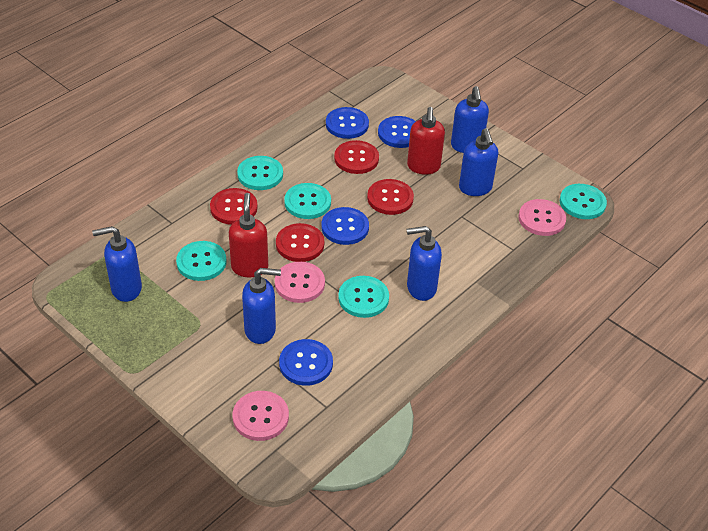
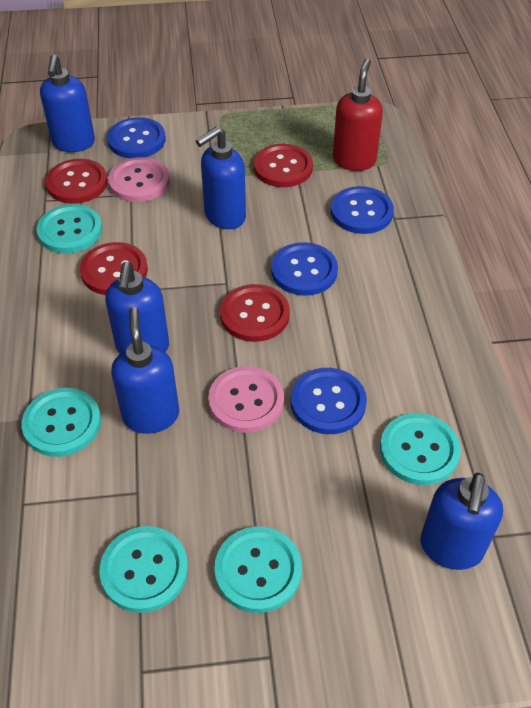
pink button: 3 -> 2
red soap dispenser: 2 -> 1

